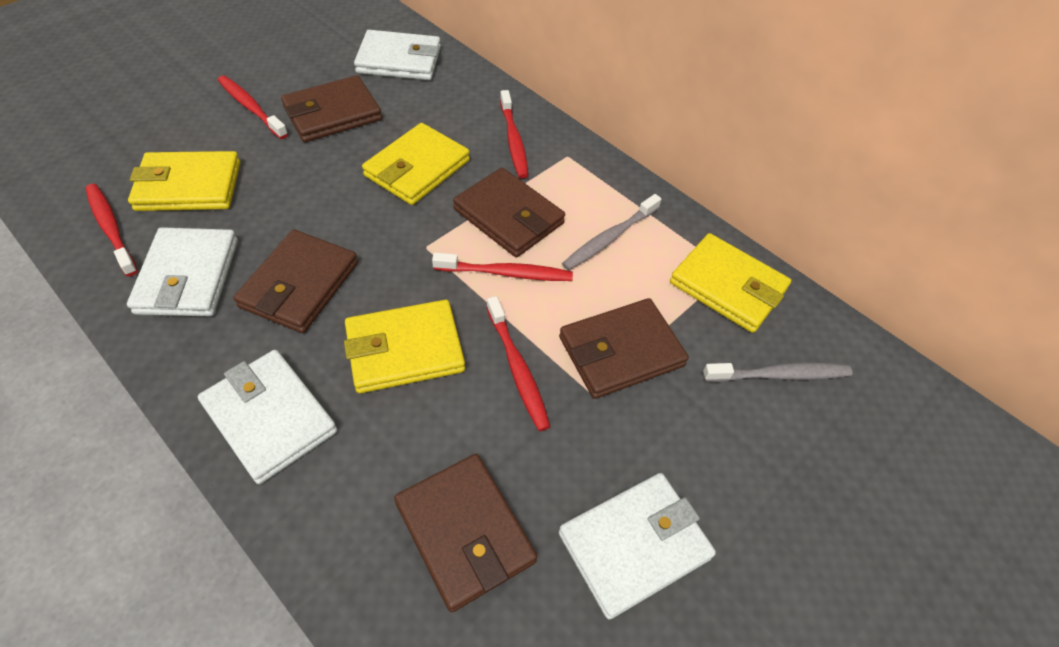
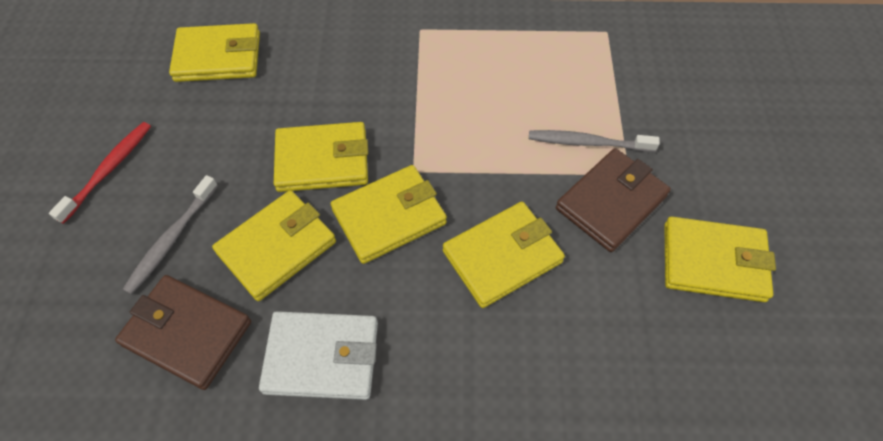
brown wallet: 5 -> 2
red toothbrush: 5 -> 1
white wallet: 4 -> 1
yellow wallet: 4 -> 6

